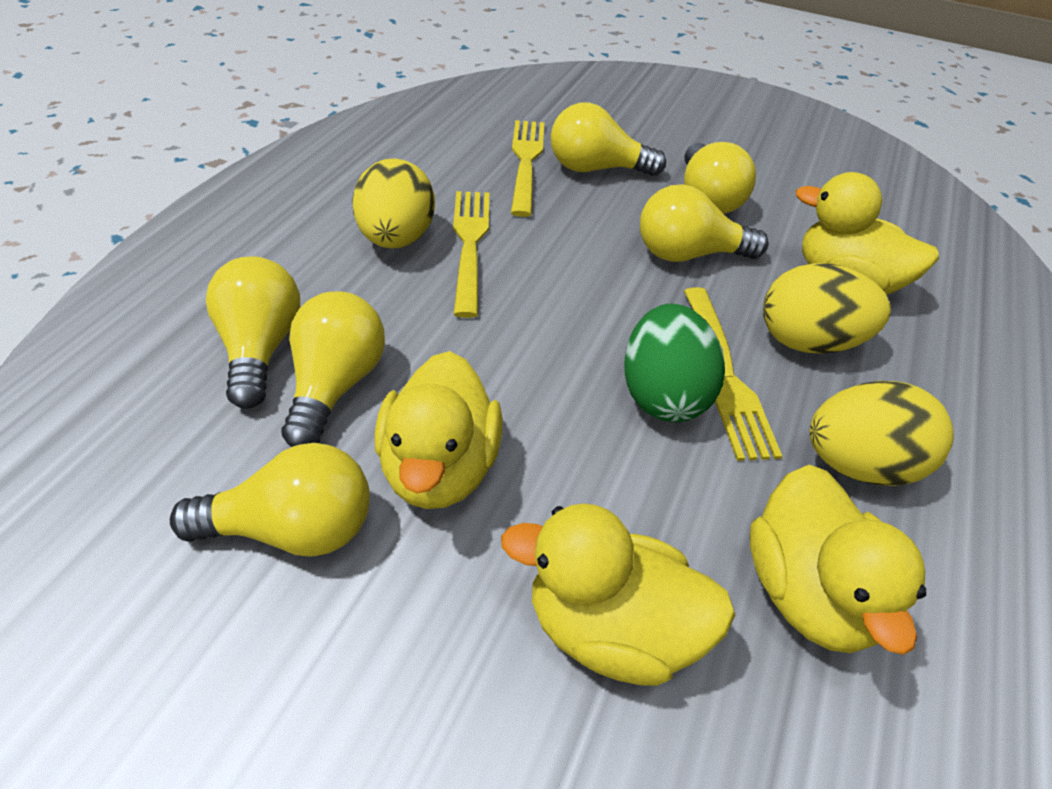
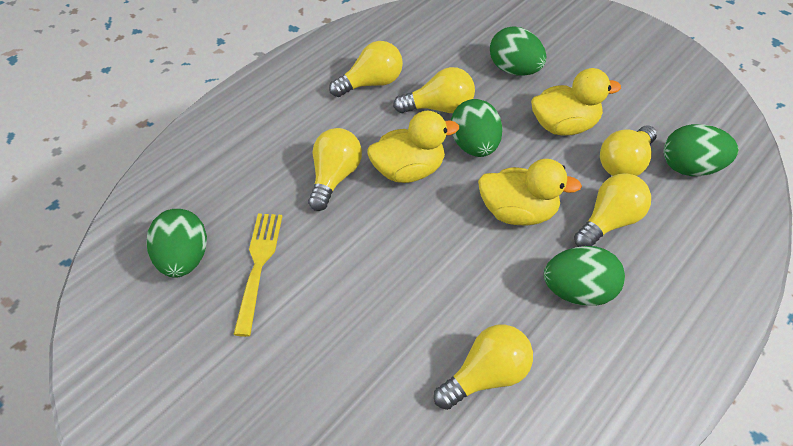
green egg: 1 -> 5
yellow duck: 4 -> 3
yellow egg: 3 -> 0
yellow fork: 3 -> 1

